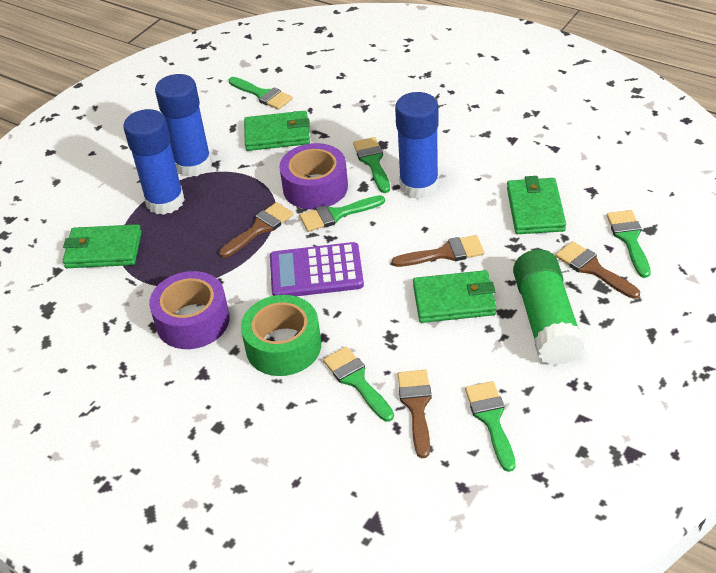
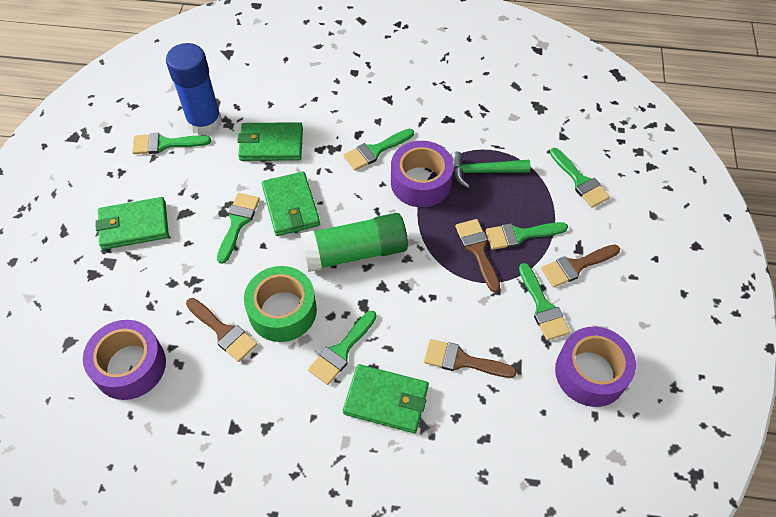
blue glue stick: 3 -> 1
green brush: 6 -> 7
green hammer: 0 -> 1
purple calculator: 1 -> 0
purple tape: 2 -> 3

